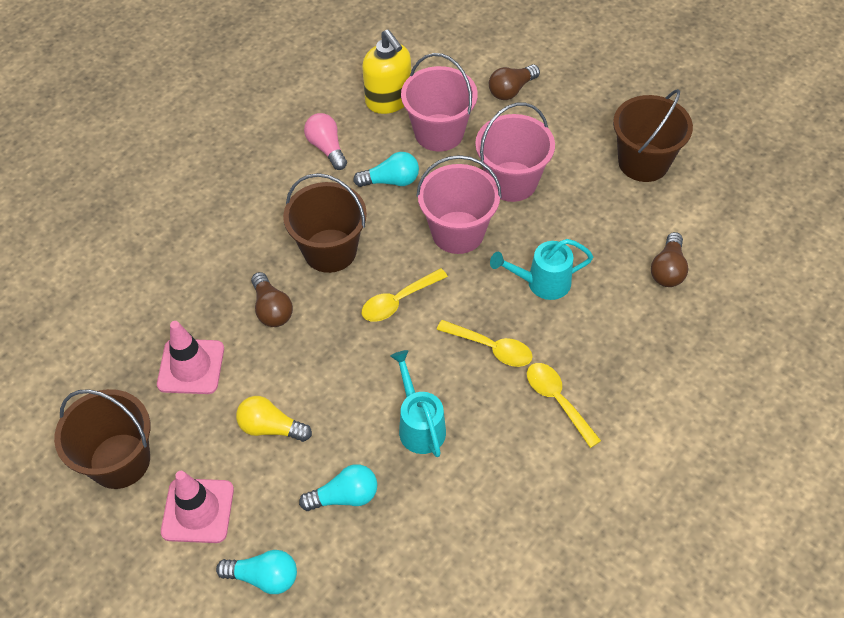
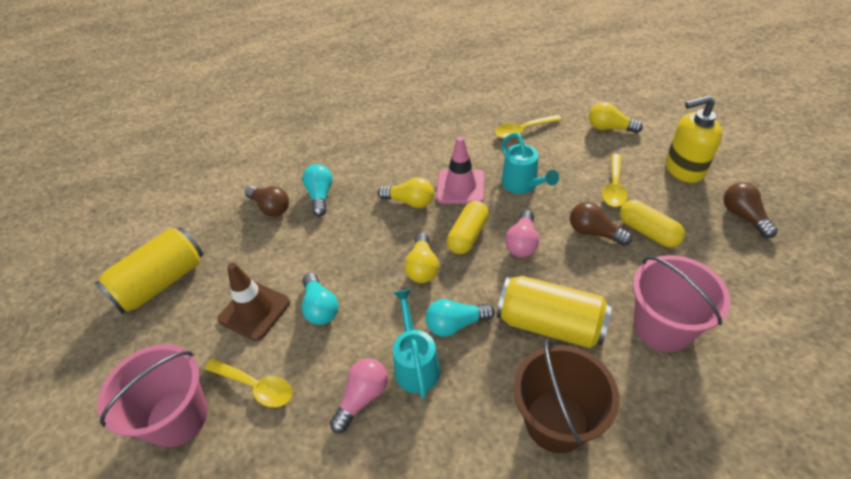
brown bucket: 3 -> 1
brown traffic cone: 0 -> 1
pink bucket: 3 -> 2
pink light bulb: 1 -> 2
pink traffic cone: 2 -> 1
yellow can: 0 -> 2
yellow capsule: 0 -> 2
yellow light bulb: 1 -> 3

